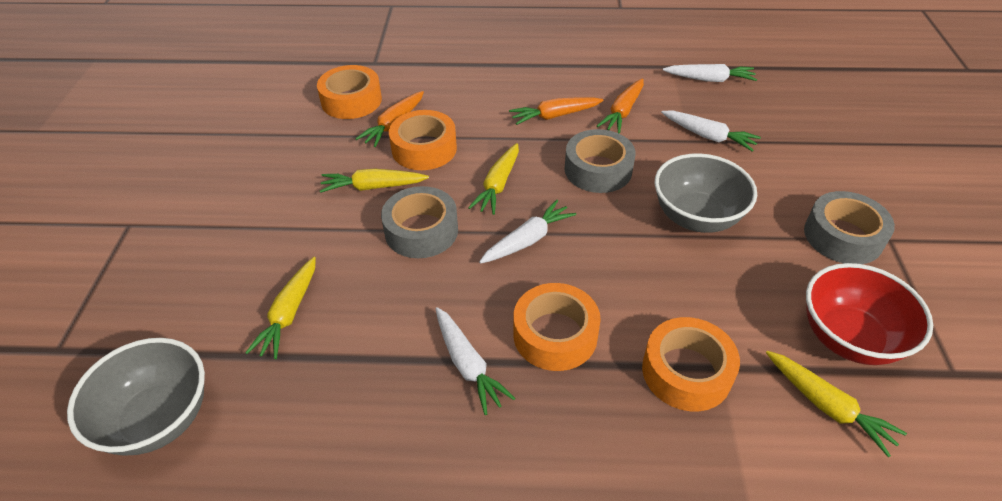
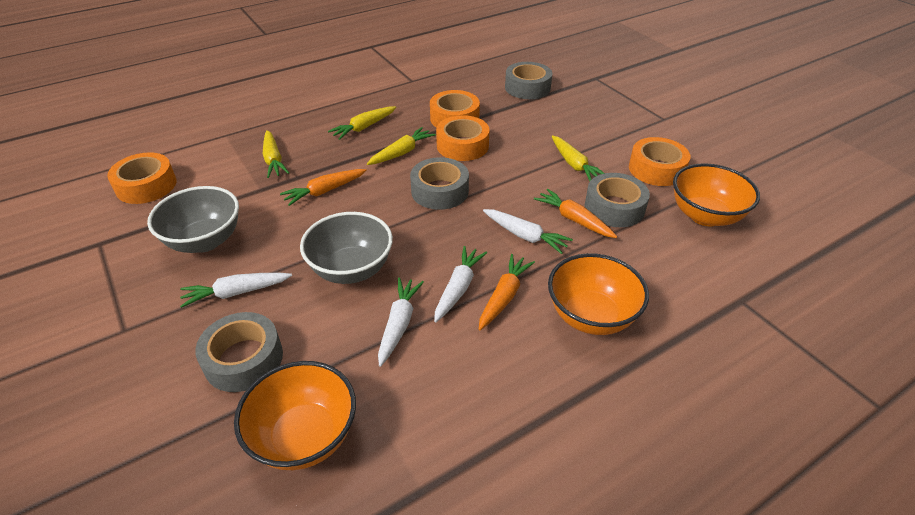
grey tape: 3 -> 4
orange bowl: 0 -> 3
red bowl: 1 -> 0

